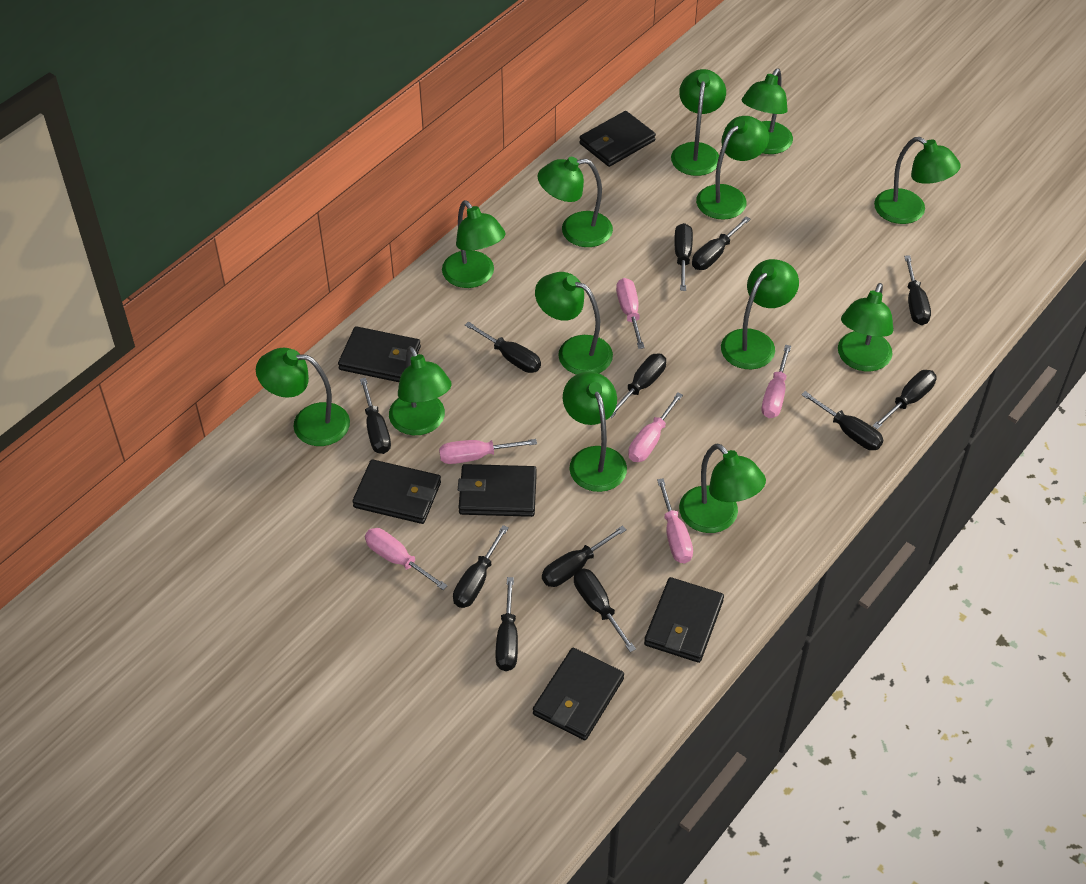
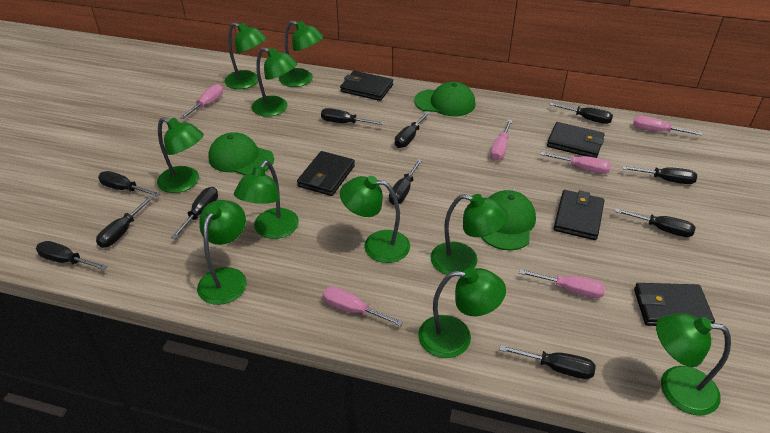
black screwdriver: 12 -> 11
black wallet: 6 -> 5
green cap: 0 -> 3
green lamp: 13 -> 10

